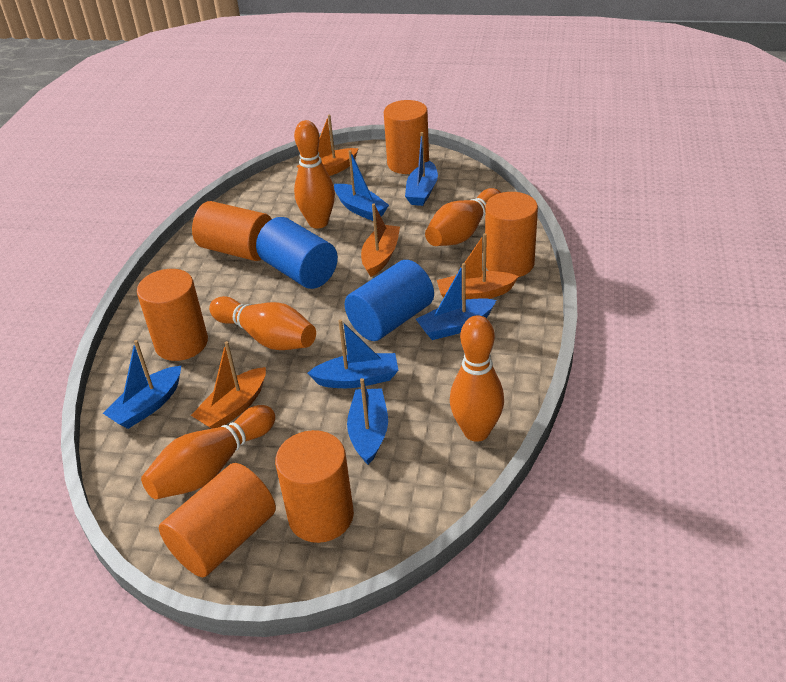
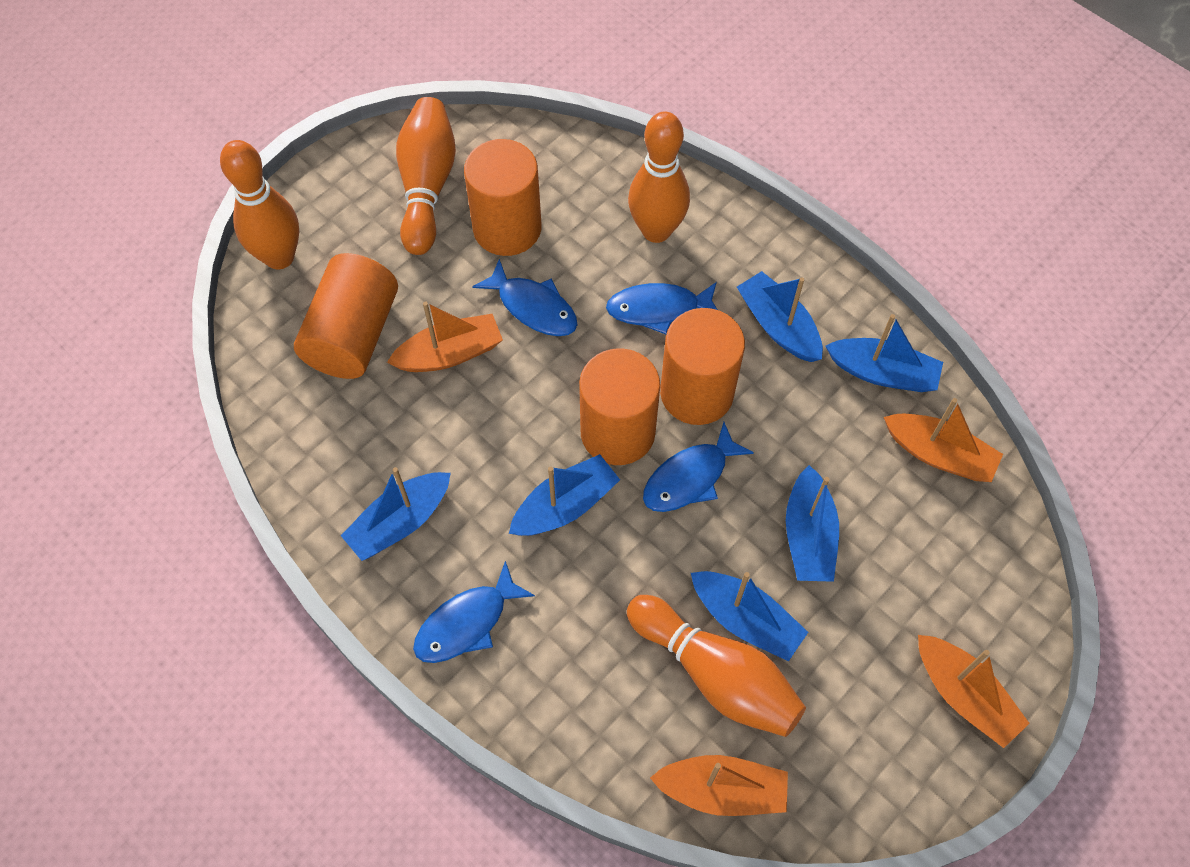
blue cylinder: 2 -> 0
blue fish: 0 -> 4
orange bowling pin: 5 -> 4
orange cylinder: 6 -> 4

